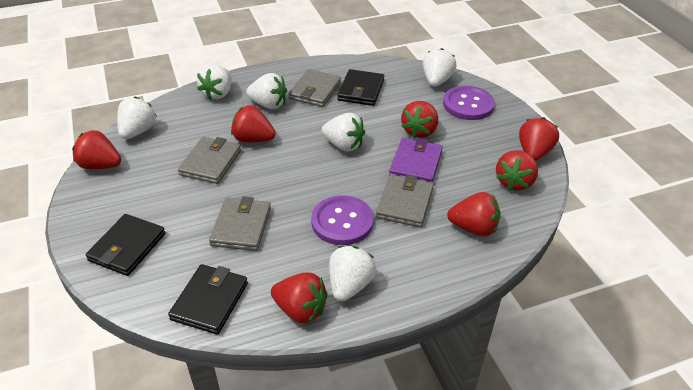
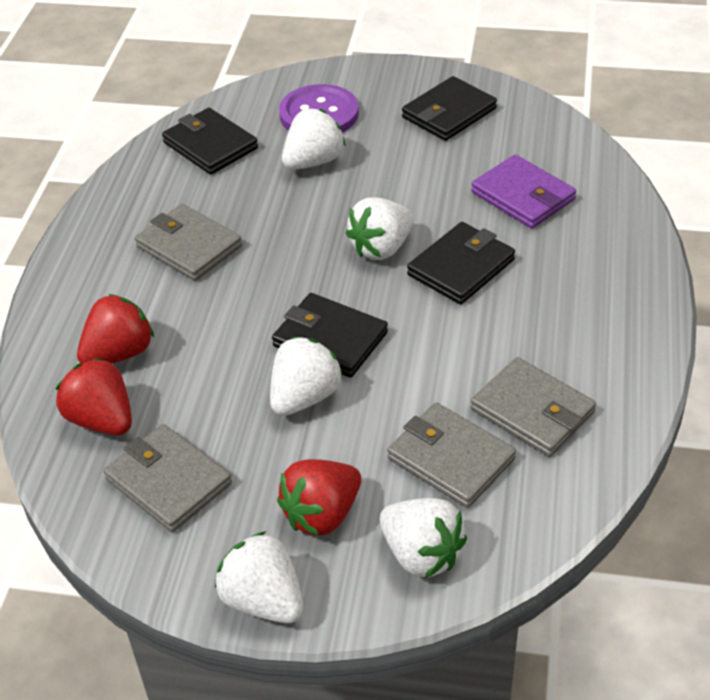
black wallet: 3 -> 4
purple button: 2 -> 1
red strawberry: 7 -> 3
white strawberry: 6 -> 5

